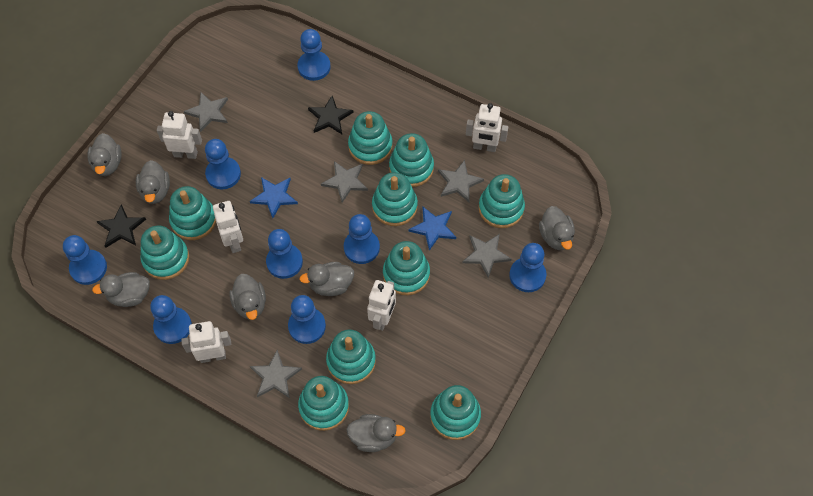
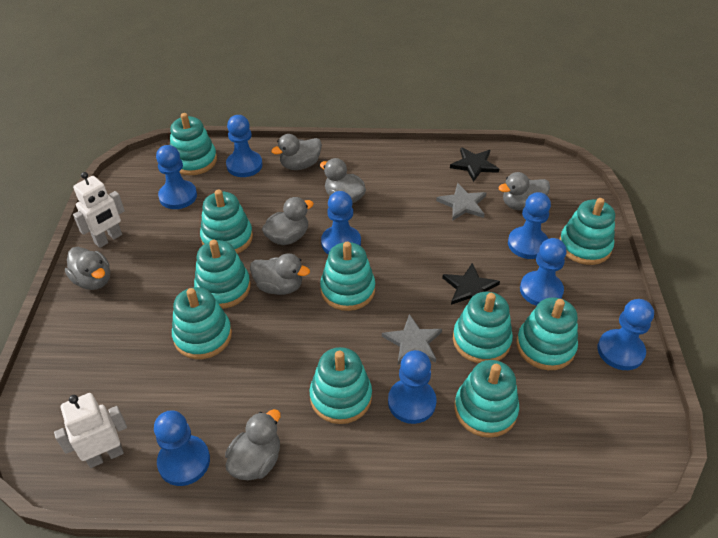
blue star: 2 -> 0
grey star: 5 -> 2
white robot: 5 -> 2

